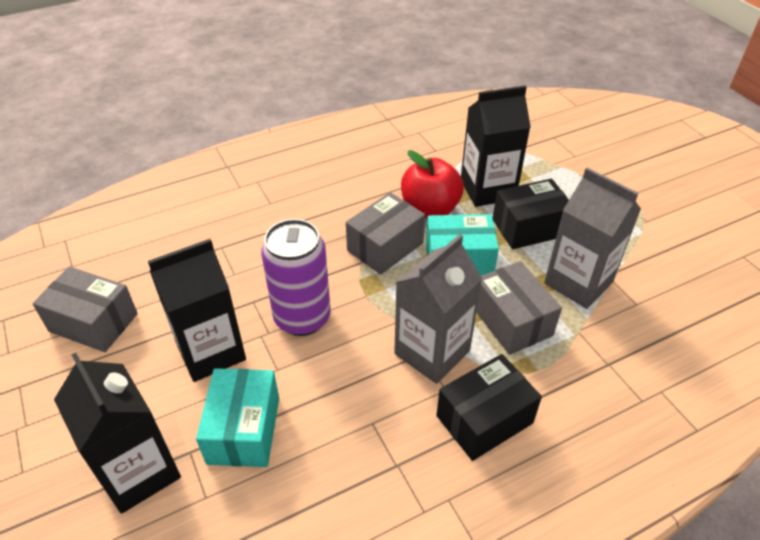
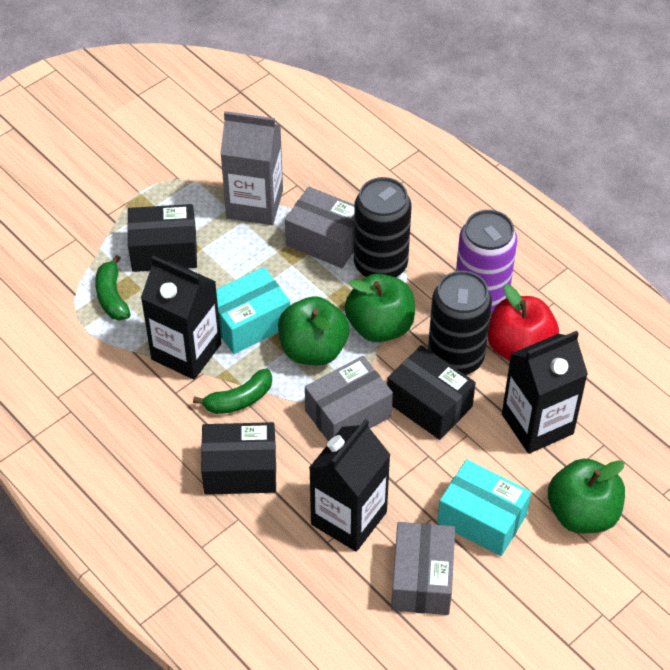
black box: 2 -> 3
black can: 0 -> 2
green apple: 0 -> 3
green banana: 0 -> 2
grey carton: 2 -> 1

